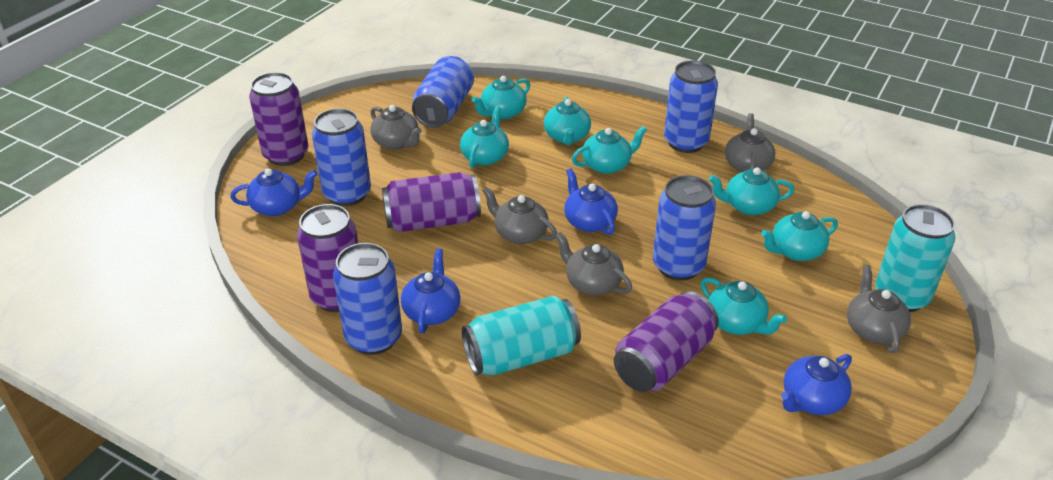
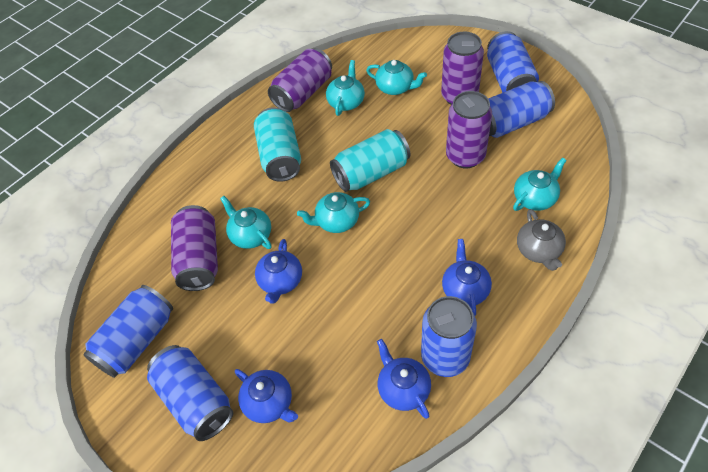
grey teapot: 5 -> 1
turquoise teapot: 7 -> 5

